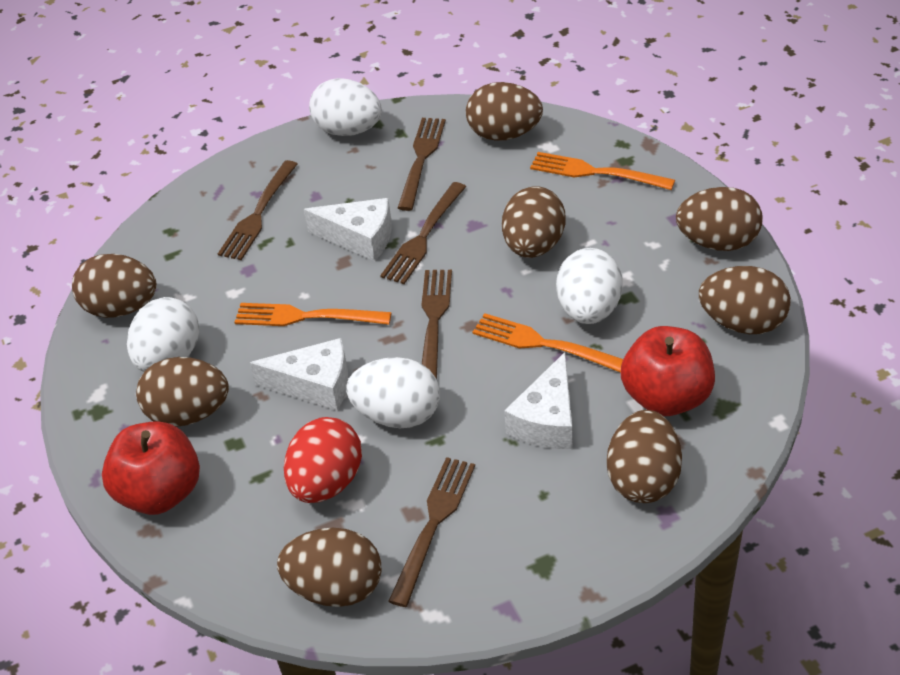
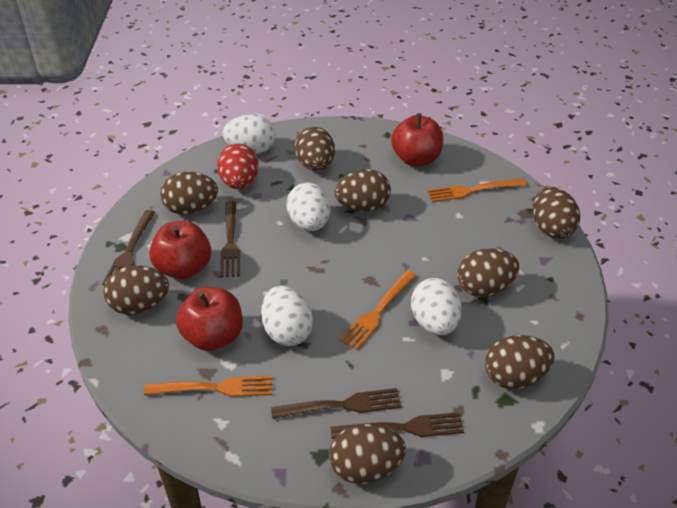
brown fork: 5 -> 4
red apple: 2 -> 3
white cheese: 3 -> 0

